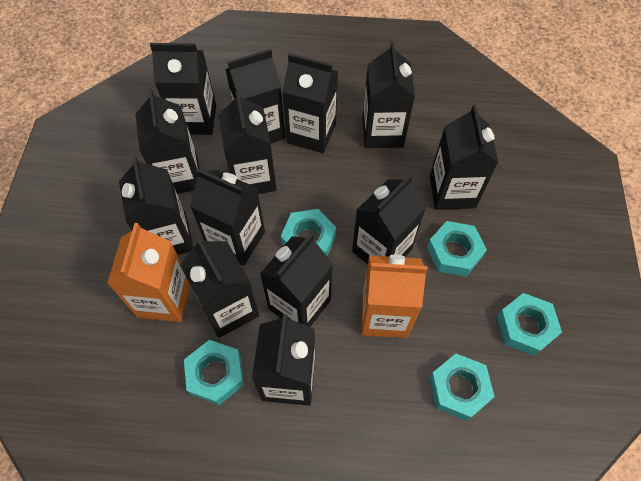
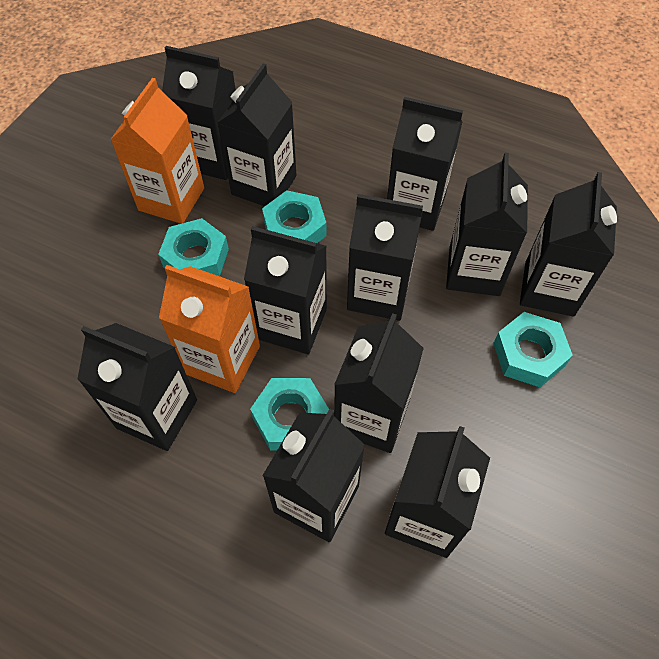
black carton: 13 -> 11
turquoise nut: 5 -> 4

